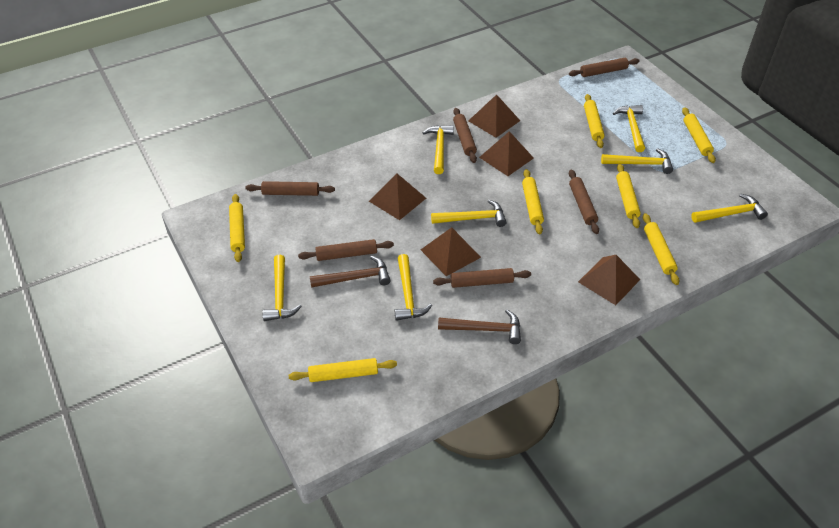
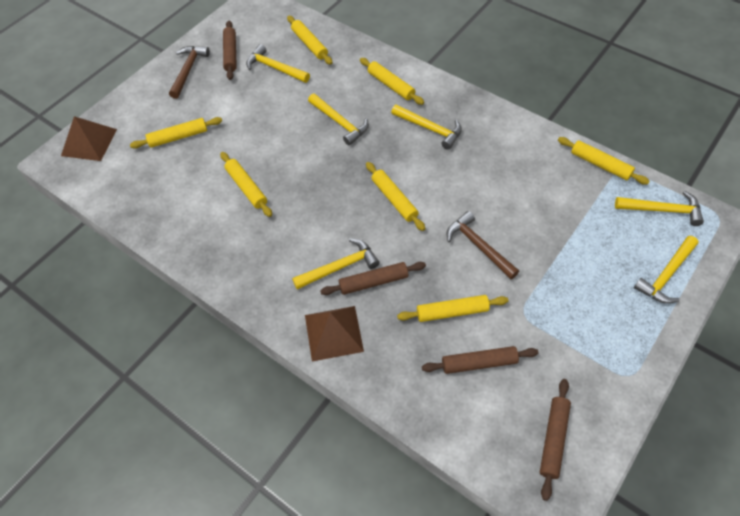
brown pyramid: 5 -> 2
brown rolling pin: 6 -> 4
yellow hammer: 7 -> 6

